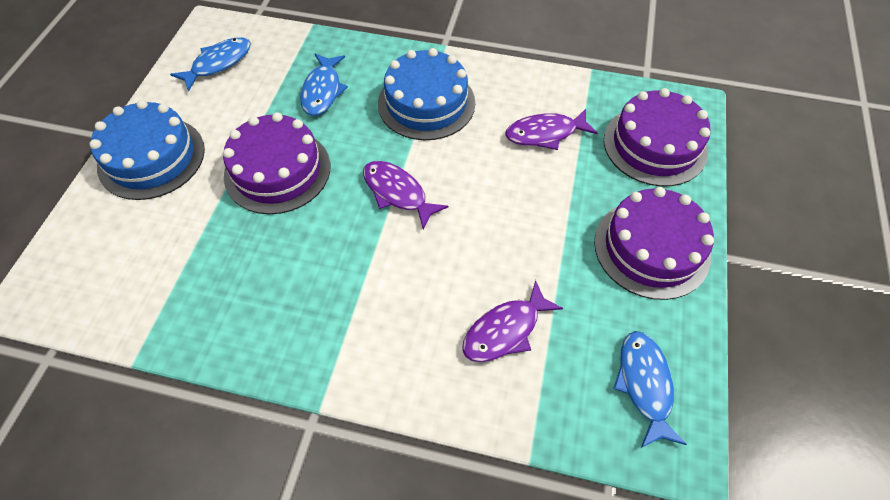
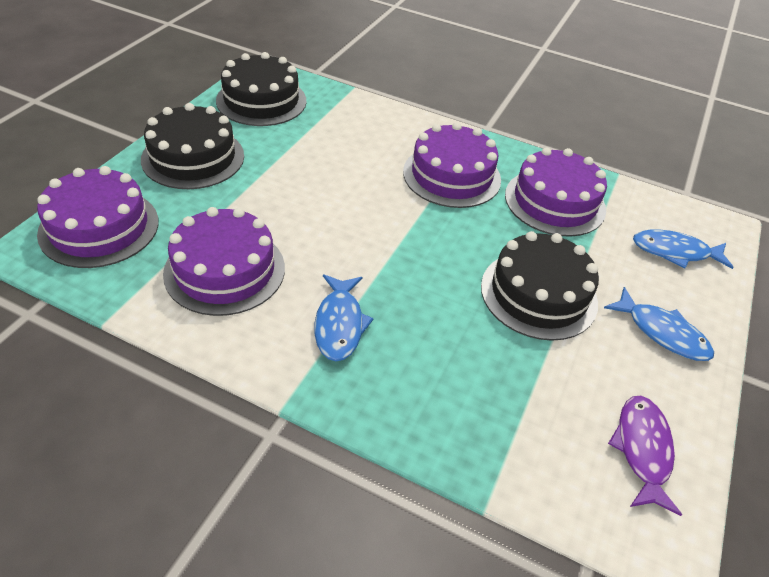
black cake: 0 -> 3
blue cake: 2 -> 0
purple cake: 3 -> 4
purple fish: 3 -> 1

